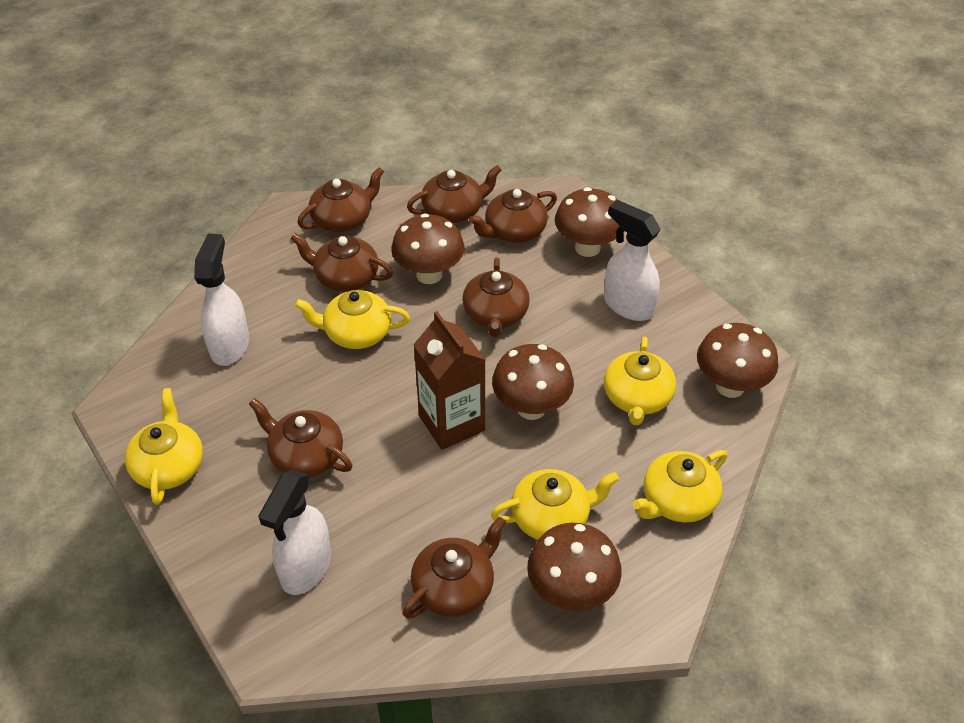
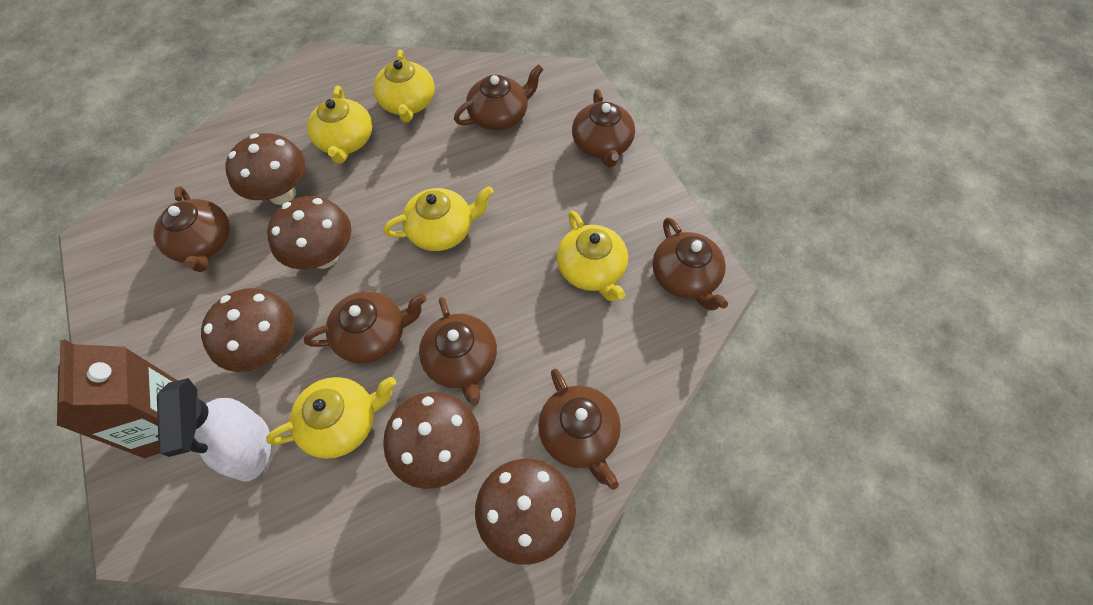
white spray bottle: 3 -> 1

